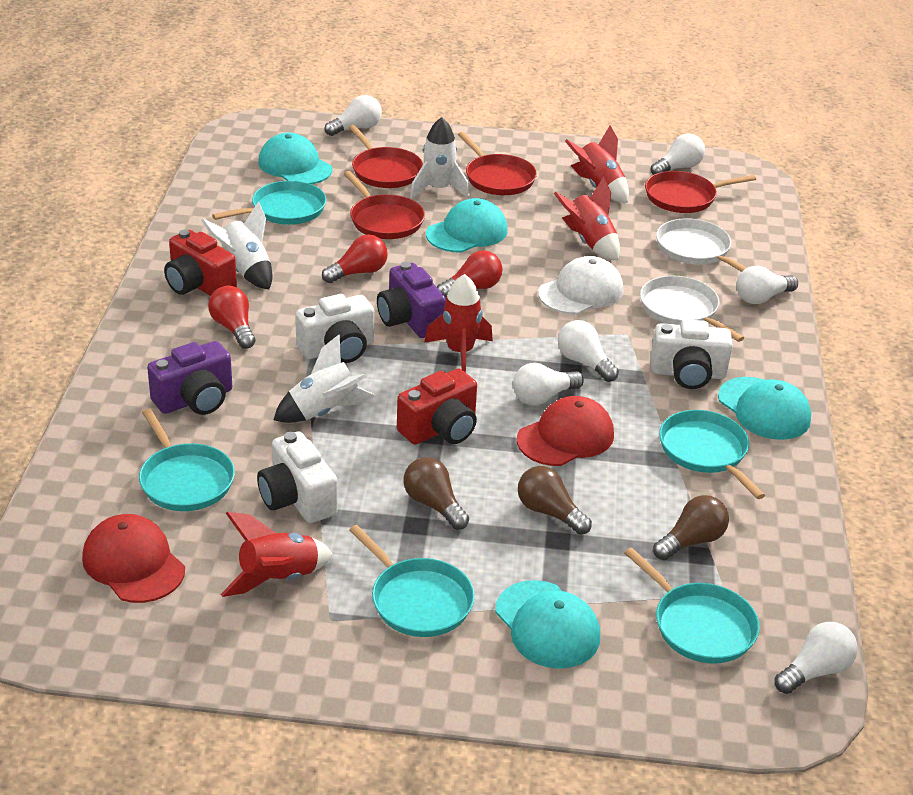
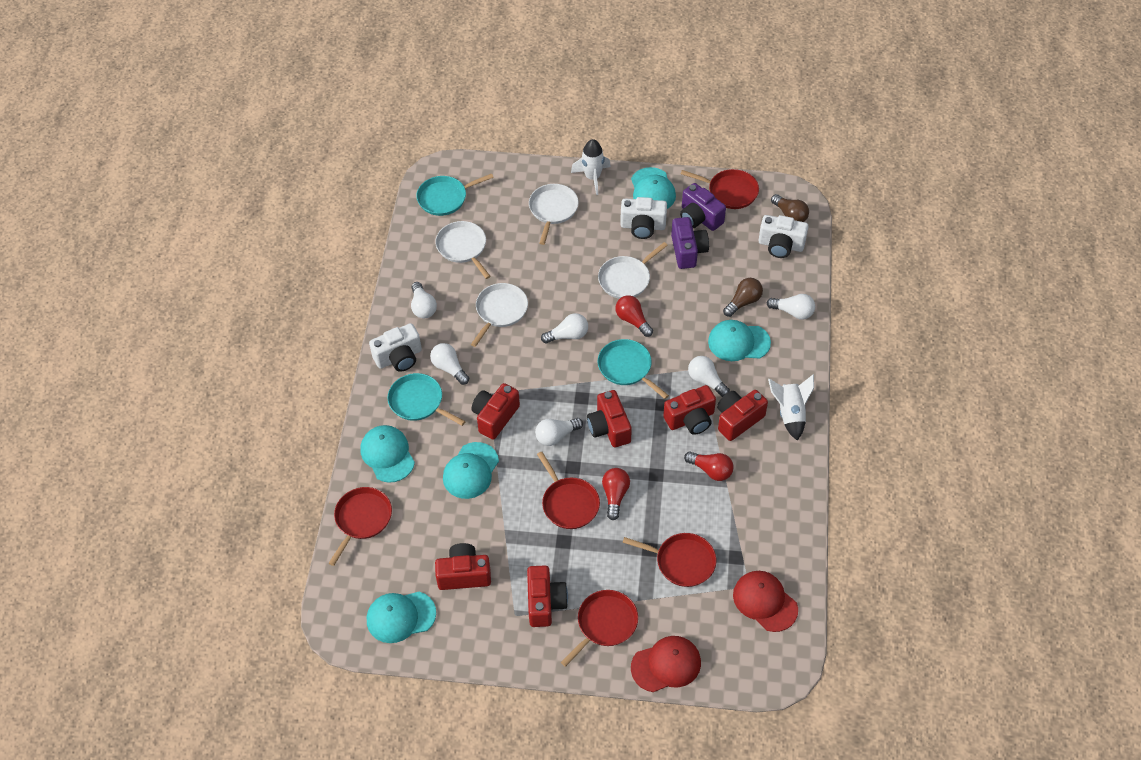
brown light bulb: 3 -> 2
red camera: 2 -> 6
red pan: 4 -> 5
red rocket: 4 -> 0
turquoise cap: 4 -> 5
turquoise pan: 5 -> 3
white cap: 1 -> 0
white pan: 2 -> 4
white rocket: 3 -> 2

